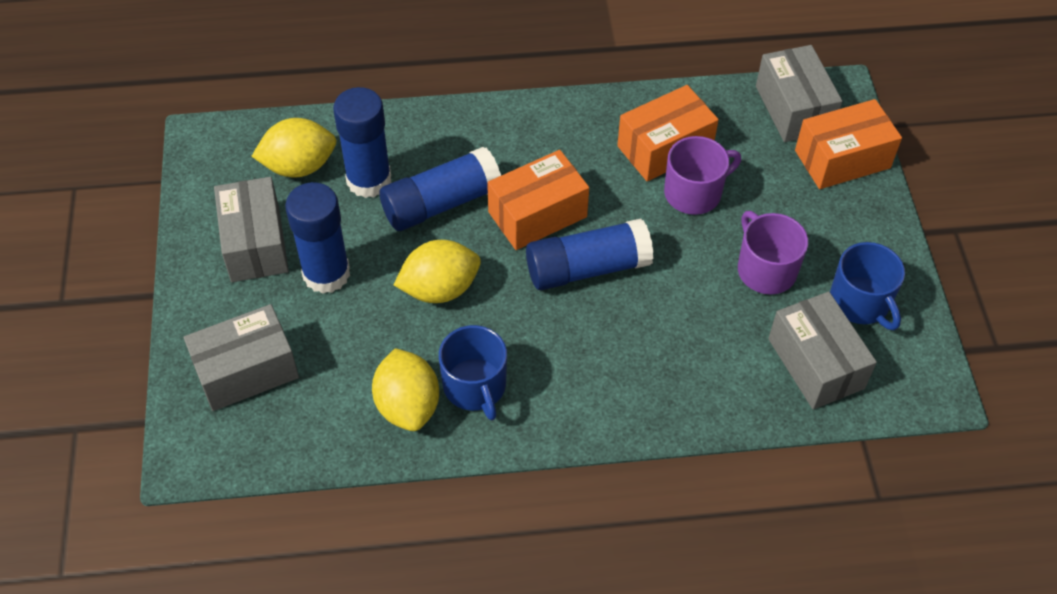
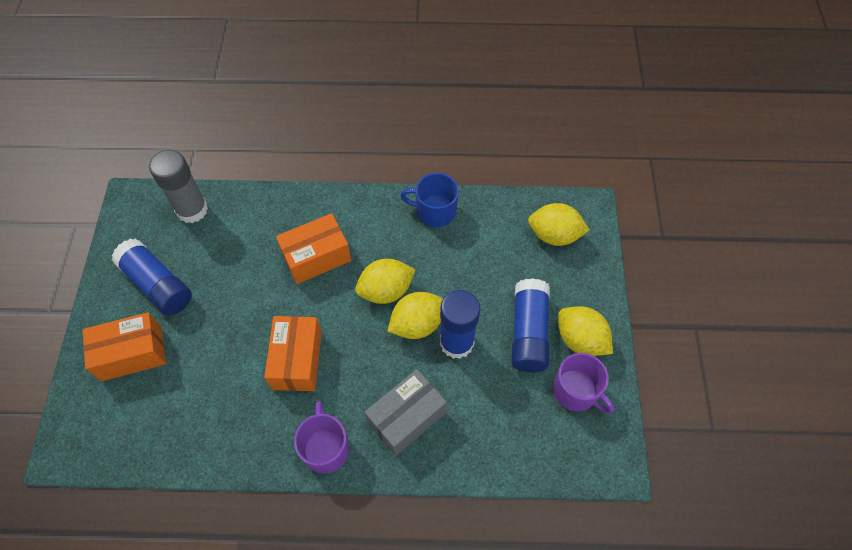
blue glue stick: 4 -> 3
blue mug: 2 -> 1
grey box: 4 -> 1
grey glue stick: 0 -> 1
yellow lemon: 3 -> 4

